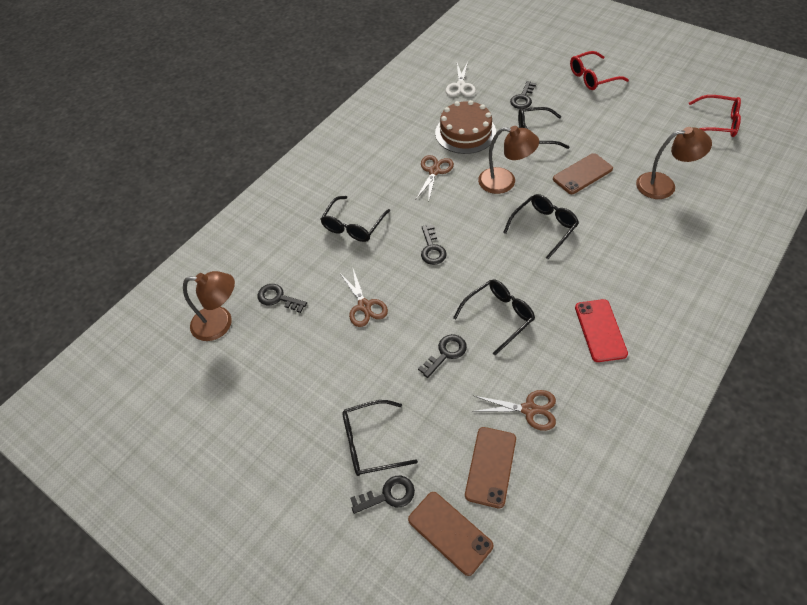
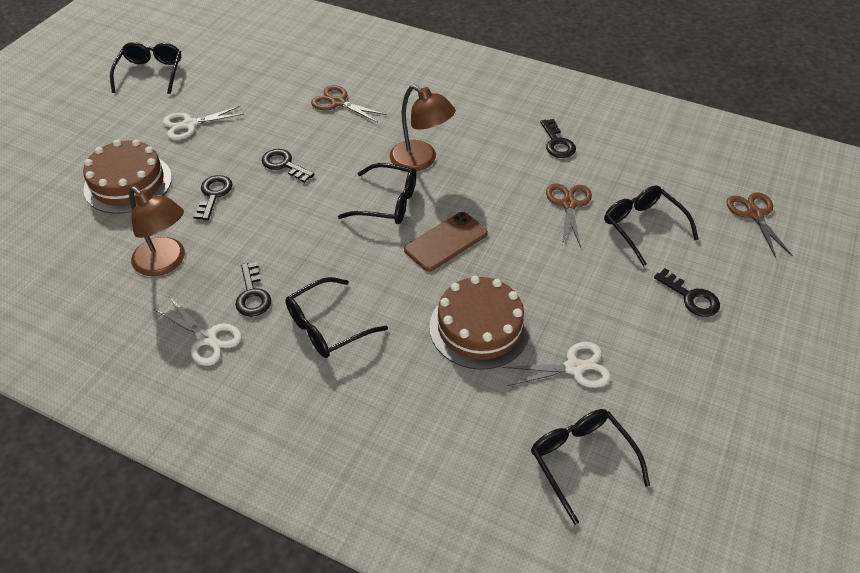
brown cake: 1 -> 2
brown lamp: 3 -> 2
brown phone: 3 -> 1
red glasses: 2 -> 0
red phone: 1 -> 0
white scissors: 1 -> 3

